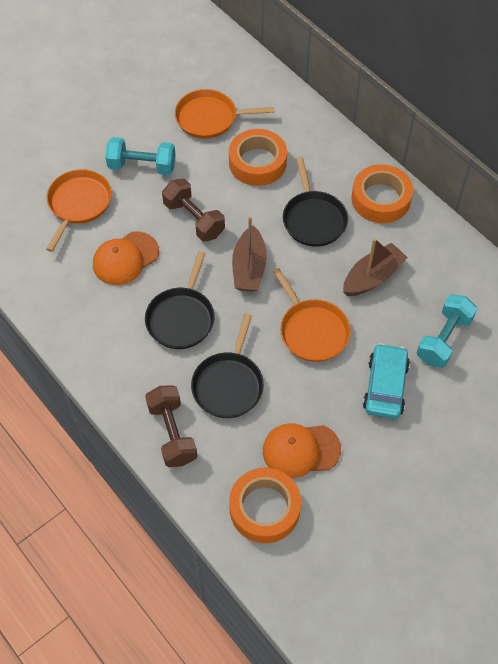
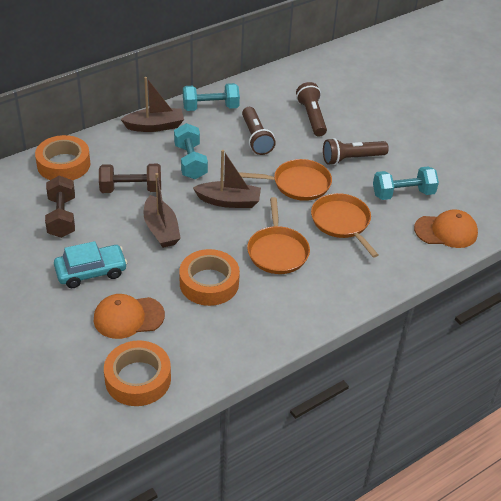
black pan: 3 -> 0
brown boat: 2 -> 3
brown flashlight: 0 -> 3
turquoise dumbbell: 2 -> 3

